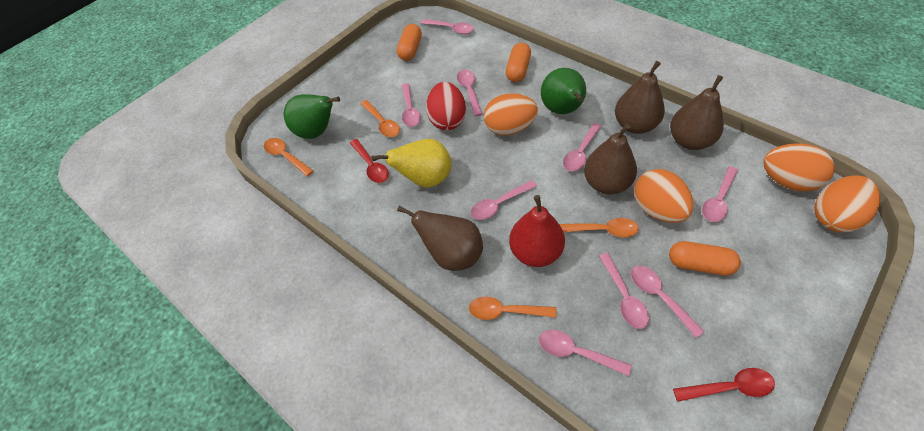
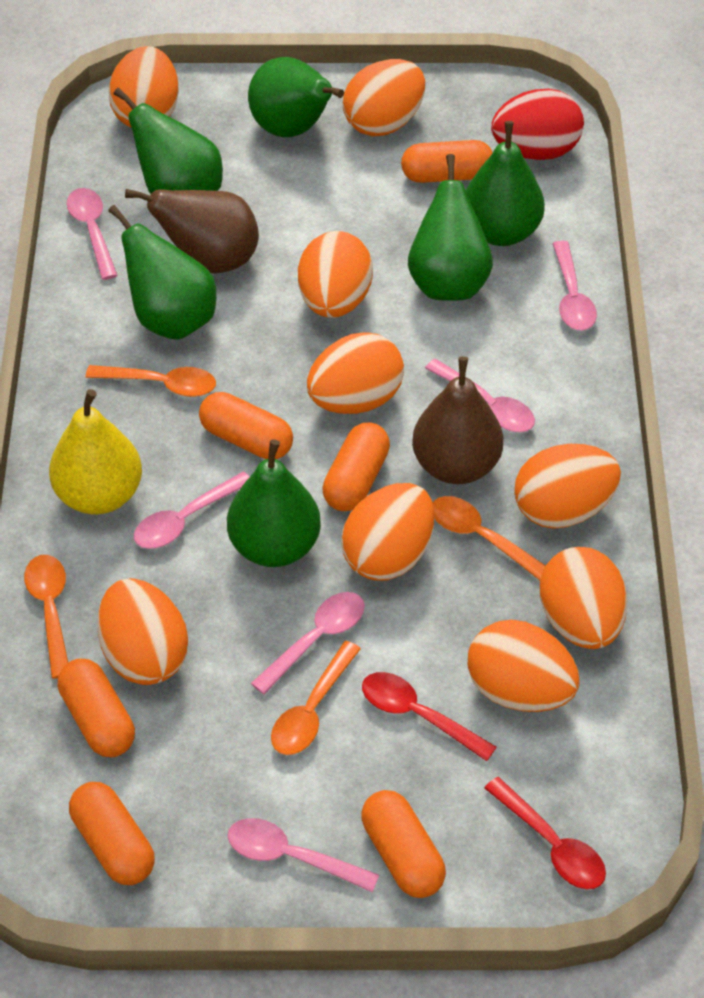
brown pear: 4 -> 2
green pear: 2 -> 6
orange capsule: 3 -> 6
orange egg: 4 -> 9
pink spoon: 9 -> 6
red pear: 1 -> 0

